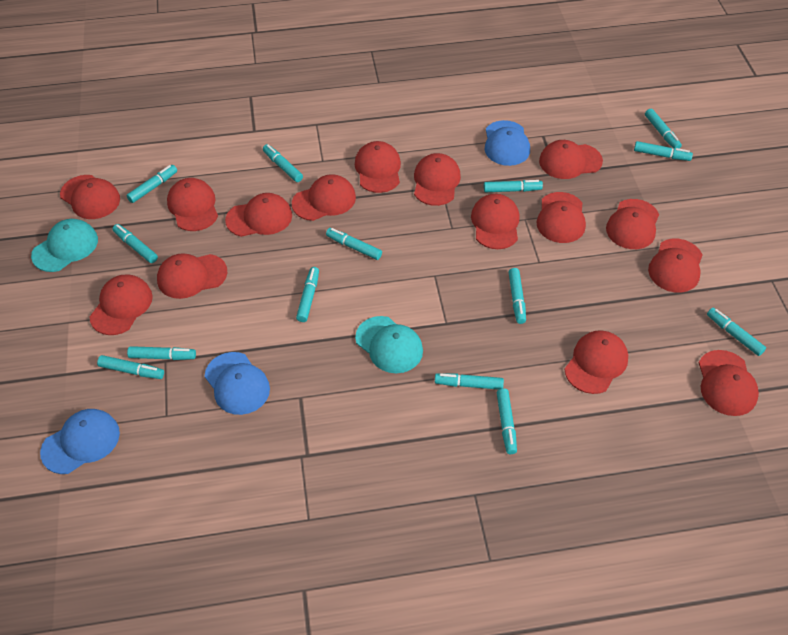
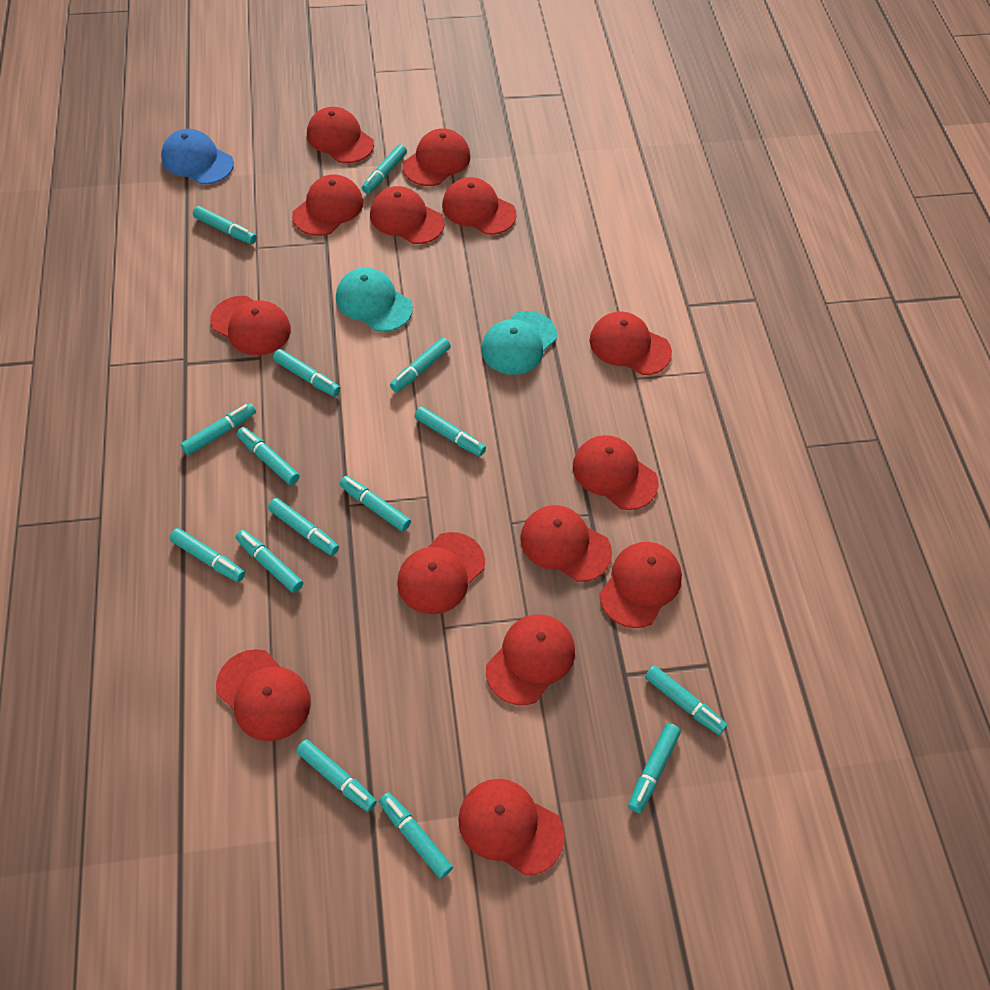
blue cap: 3 -> 1
red cap: 15 -> 14
turquoise marker: 14 -> 15

